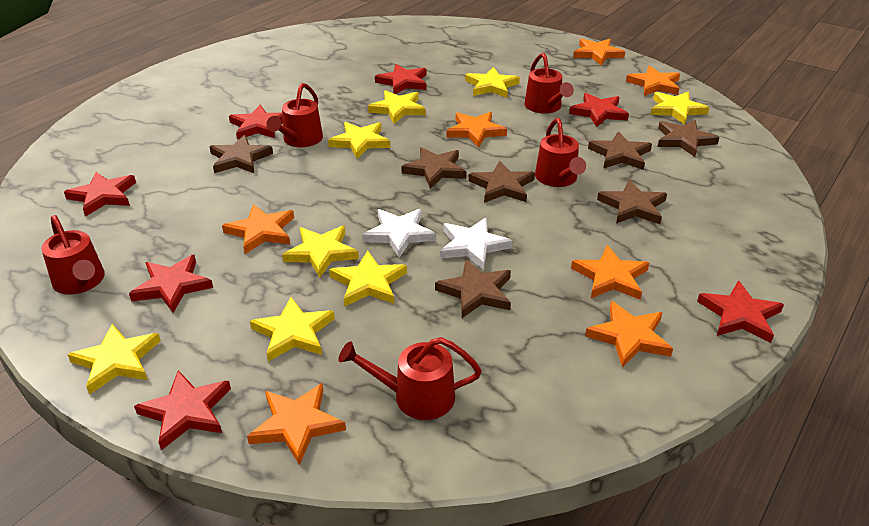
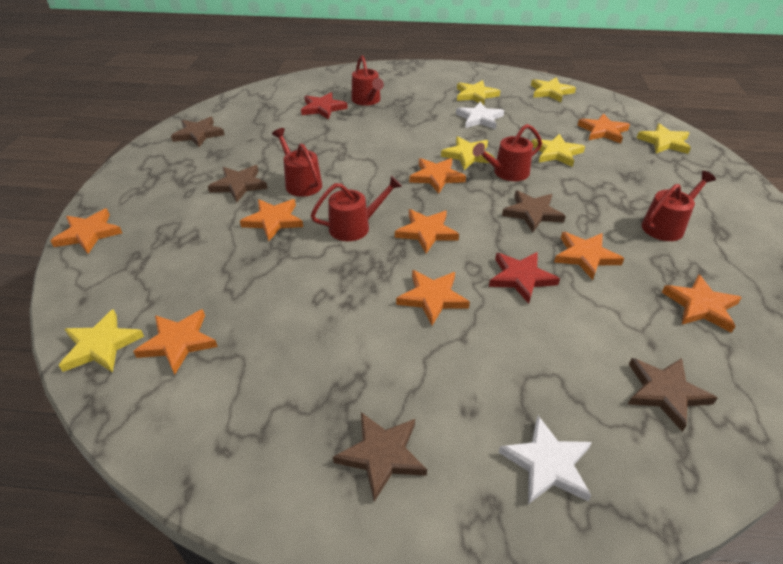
brown star: 7 -> 5
orange star: 7 -> 9
red star: 7 -> 2
yellow star: 8 -> 6

